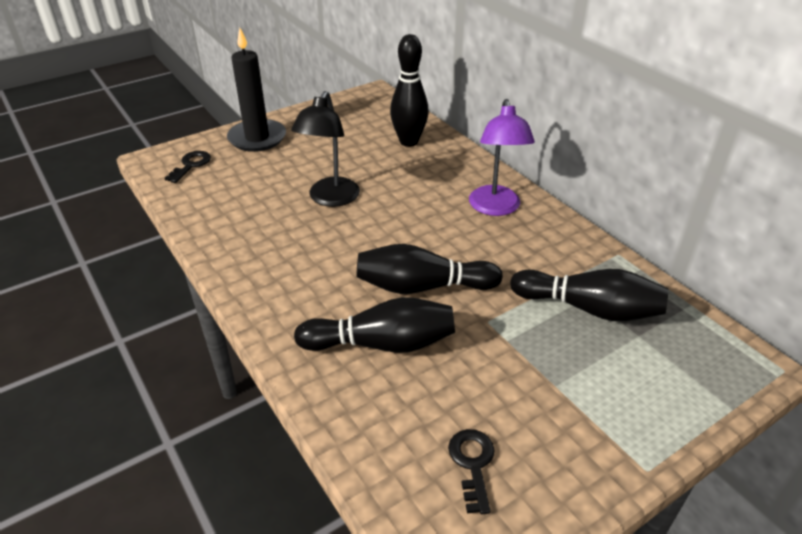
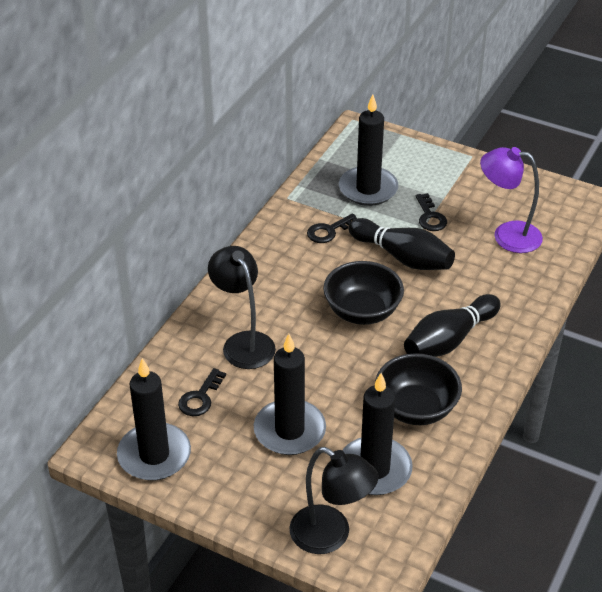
black bowl: 0 -> 2
black bowling pin: 4 -> 2
black candle: 1 -> 4
black key: 2 -> 3
black lamp: 1 -> 2

